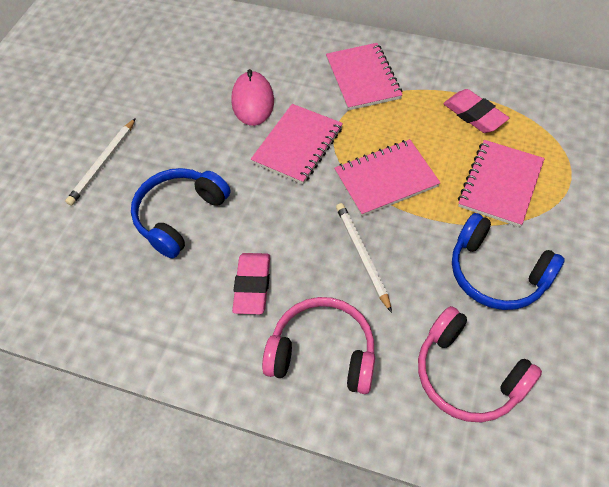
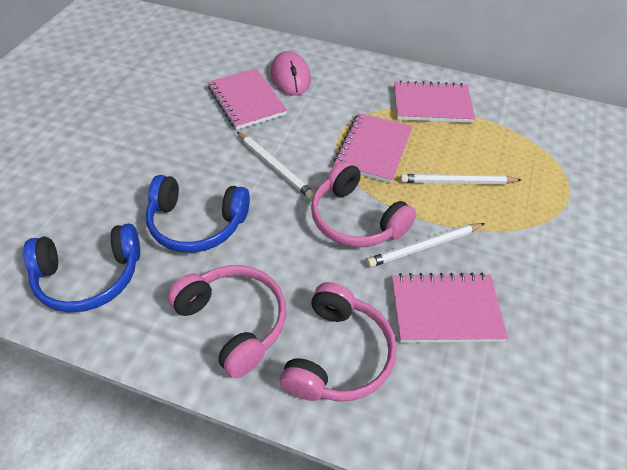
pink eraser: 2 -> 0
pink headphones: 2 -> 3
white pencil: 2 -> 3

